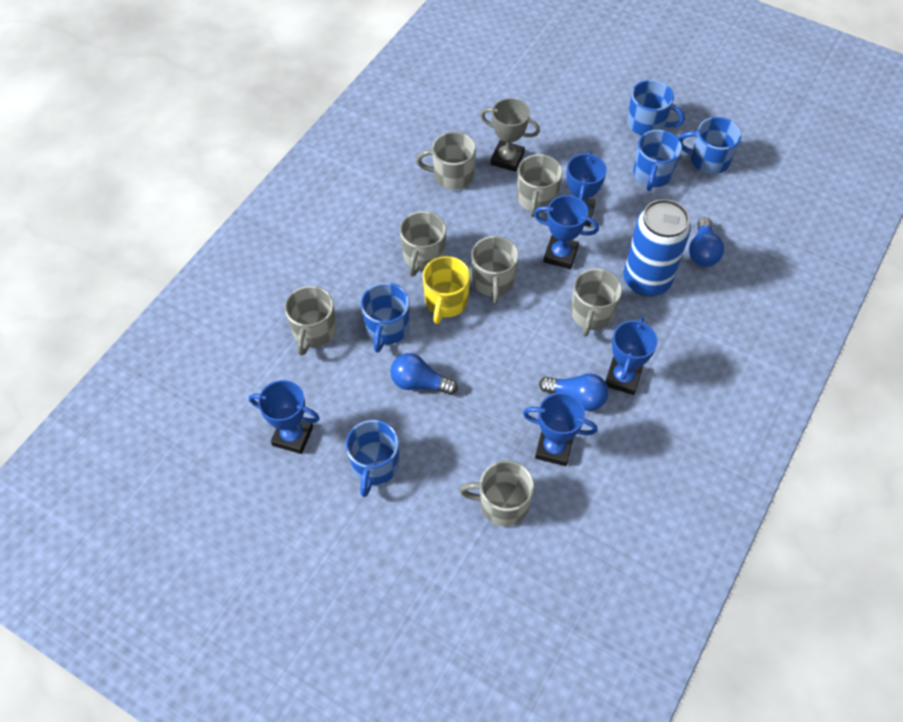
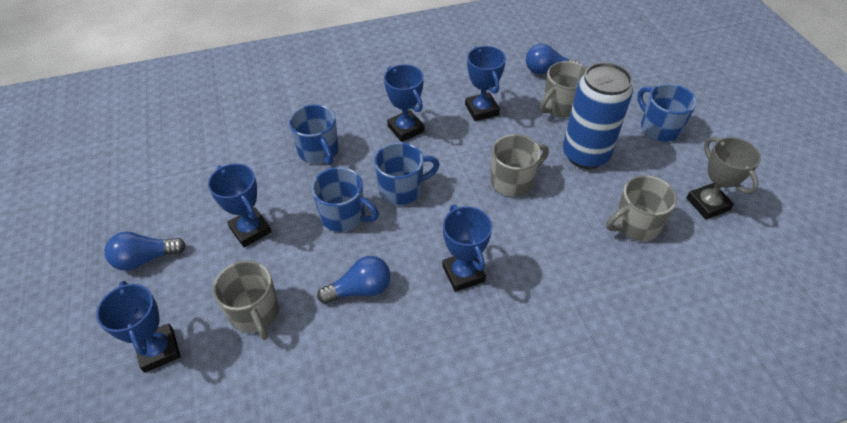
blue mug: 5 -> 4
grey mug: 7 -> 4
yellow mug: 1 -> 0

